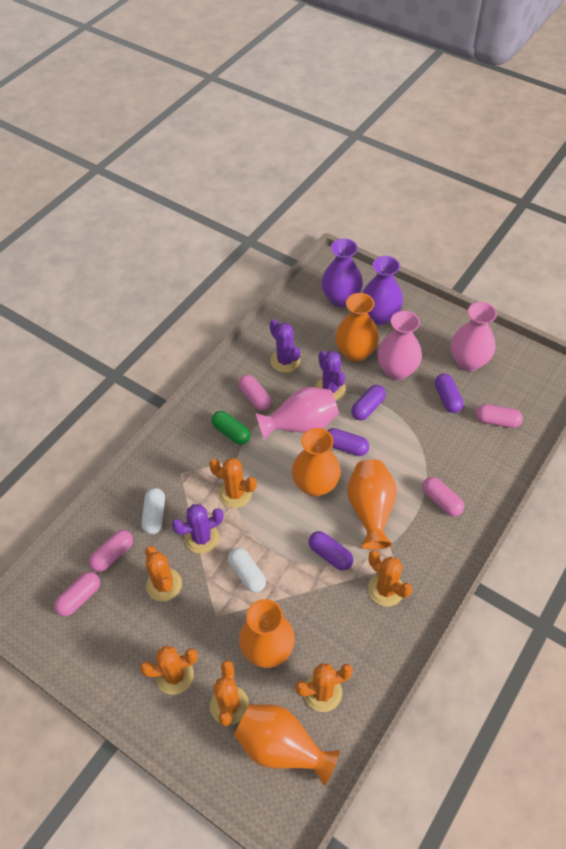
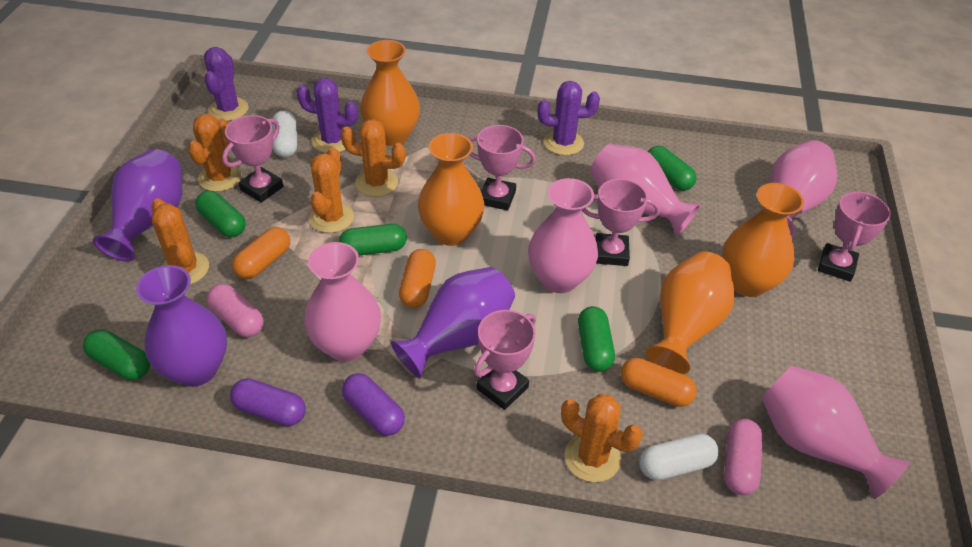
green capsule: 1 -> 5
orange cactus: 6 -> 5
orange capsule: 0 -> 3
orange vase: 5 -> 4
pink capsule: 5 -> 2
pink trophy: 0 -> 5
pink vase: 3 -> 5
purple capsule: 4 -> 2
purple vase: 2 -> 3

